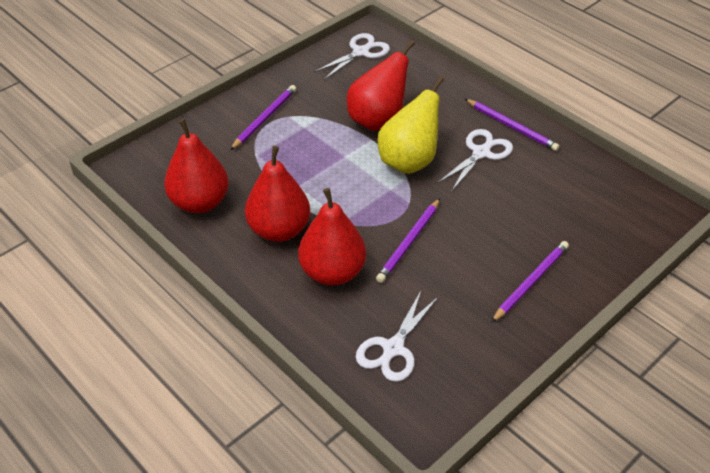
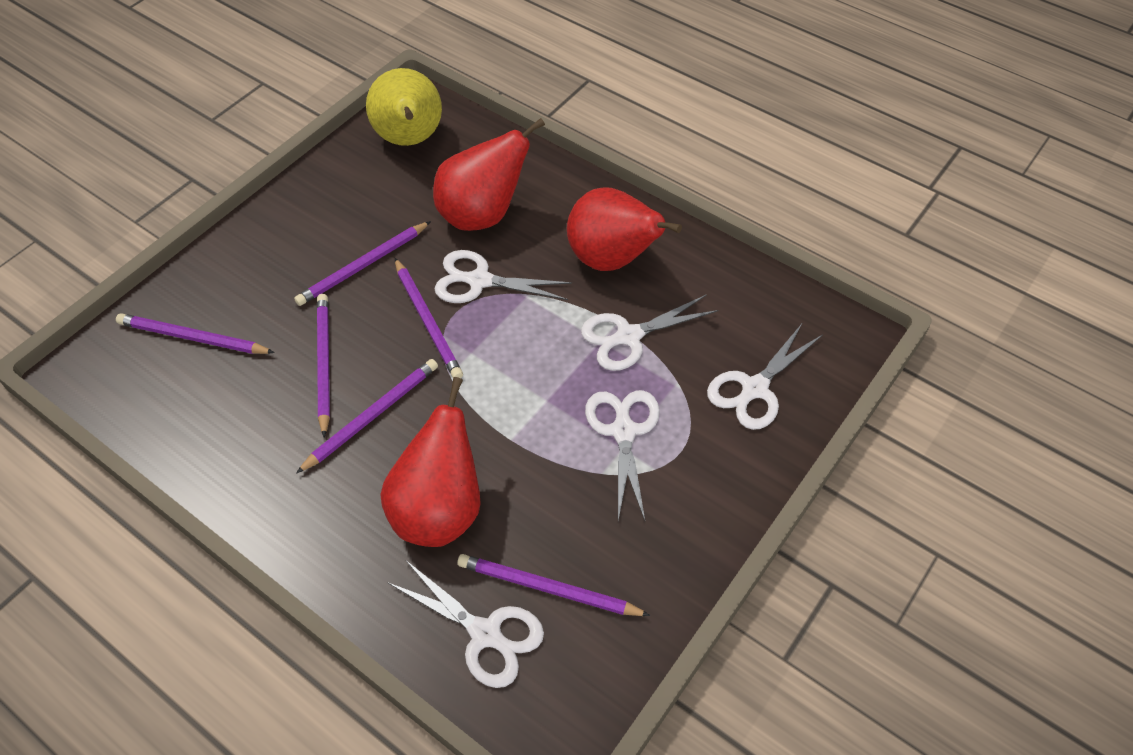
purple pencil: 4 -> 6
red pear: 4 -> 3
white scissors: 3 -> 5

